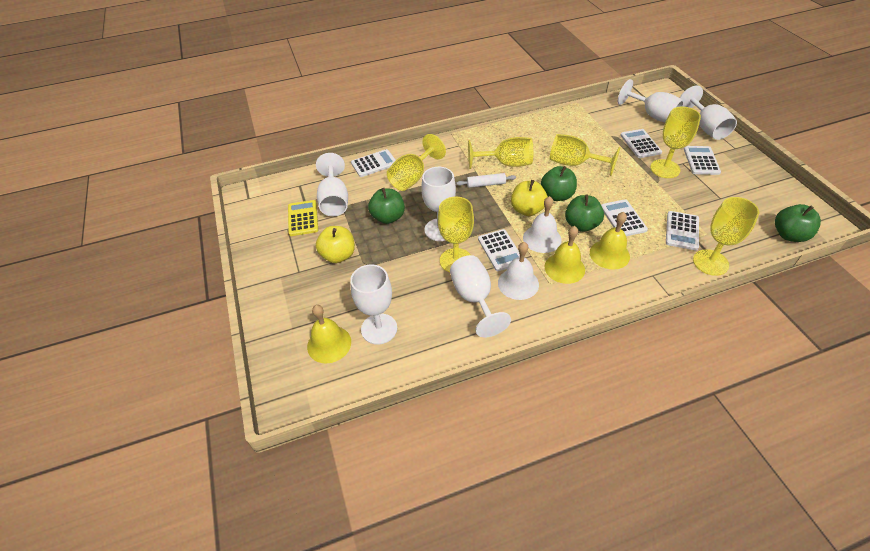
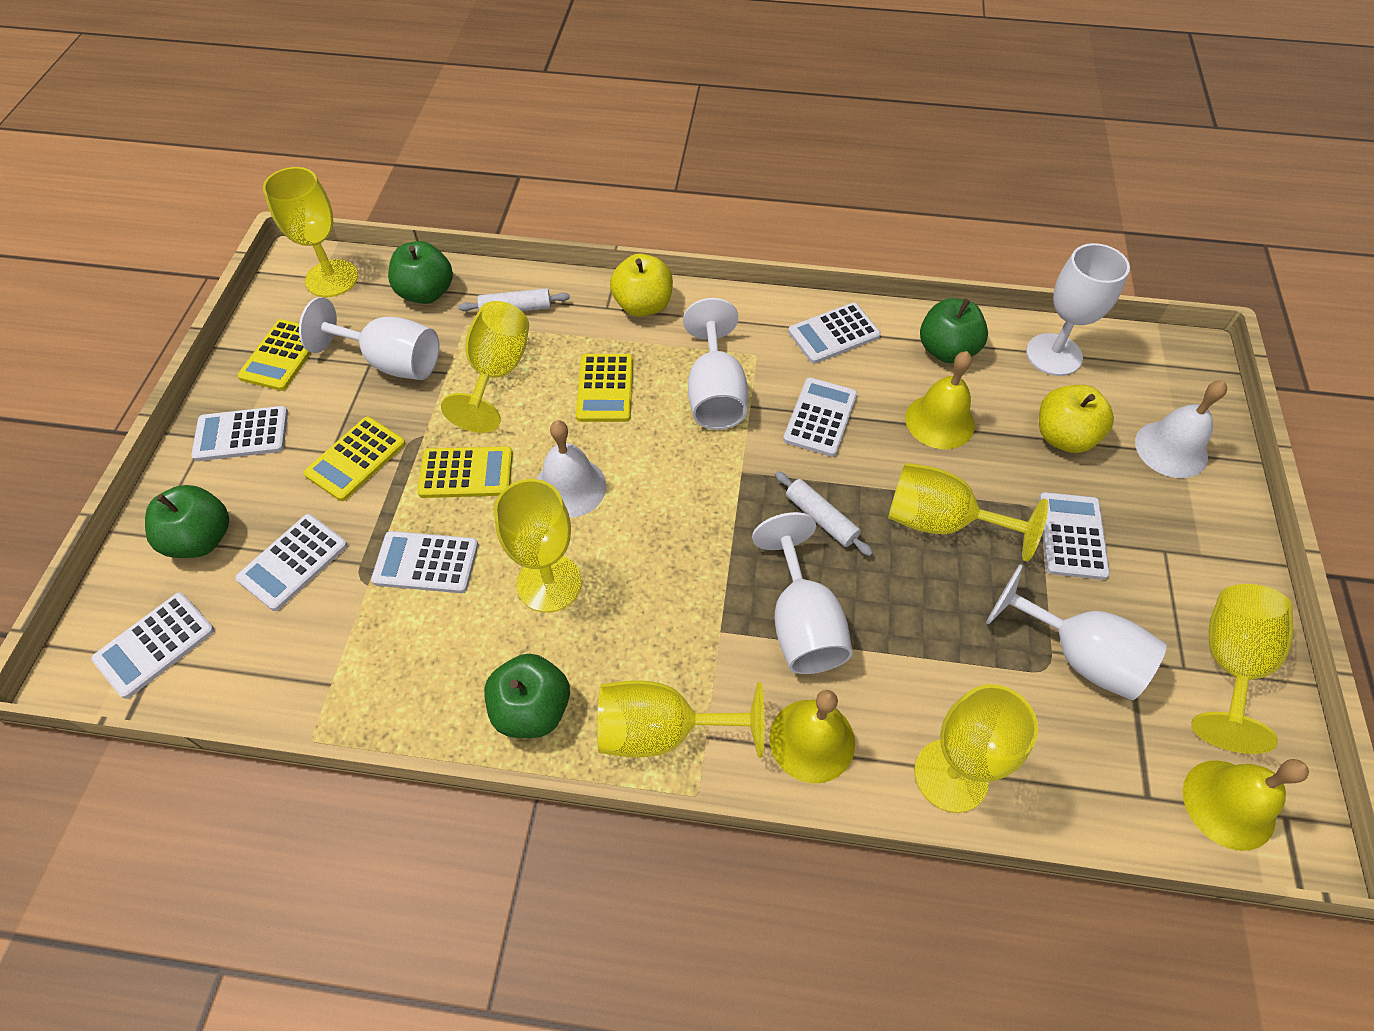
white calculator: 6 -> 7
white goblet: 6 -> 5
white rolling pin: 1 -> 2
yellow calculator: 1 -> 4
yellow goblet: 6 -> 7

